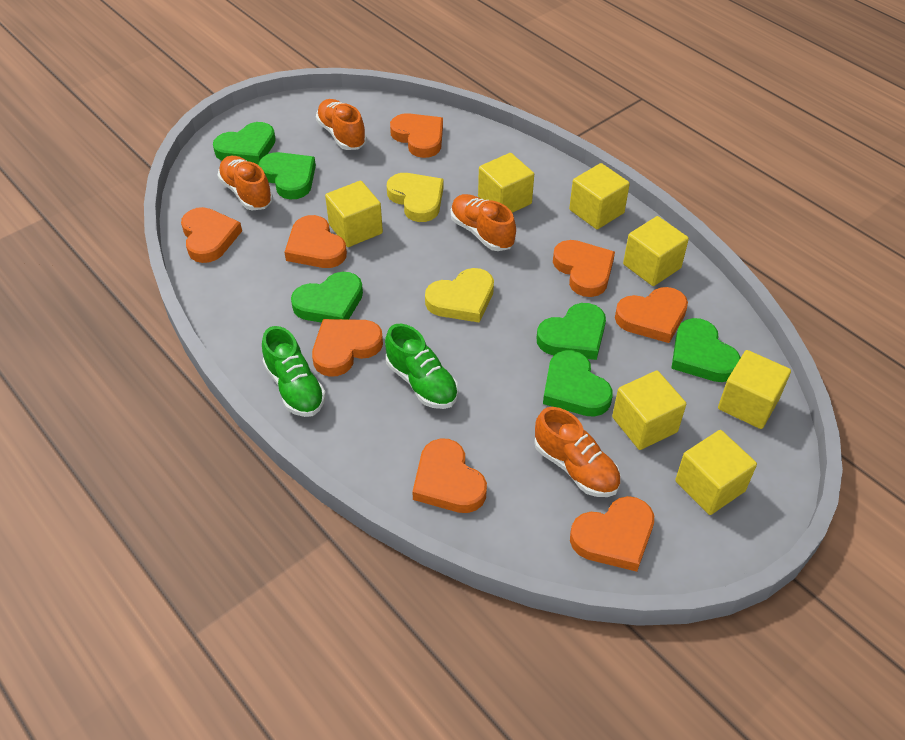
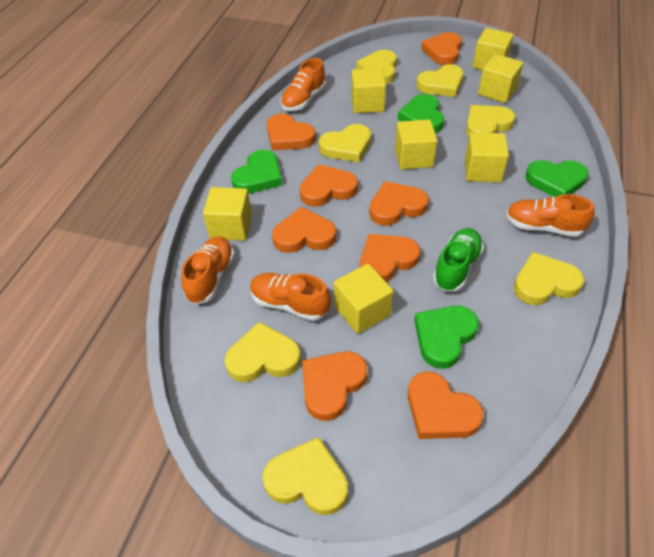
green heart: 6 -> 4
green shoe: 2 -> 1
yellow heart: 2 -> 7

